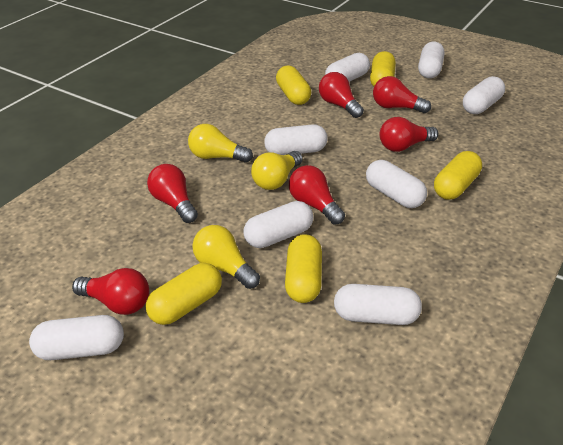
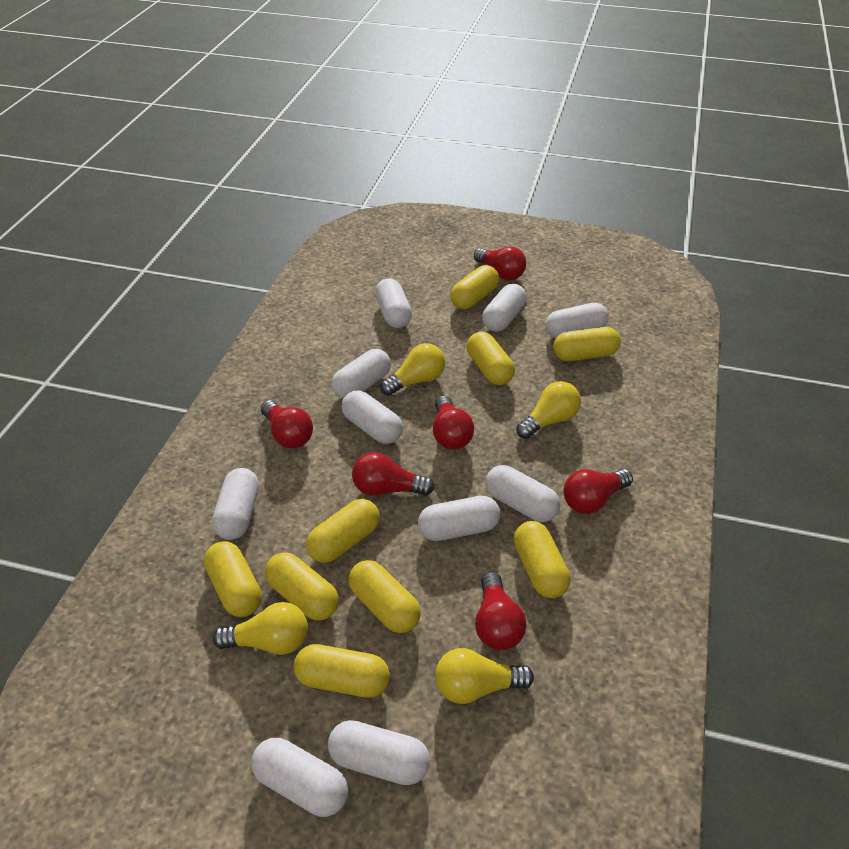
white capsule: 8 -> 10
yellow capsule: 5 -> 9
yellow light bulb: 3 -> 4

